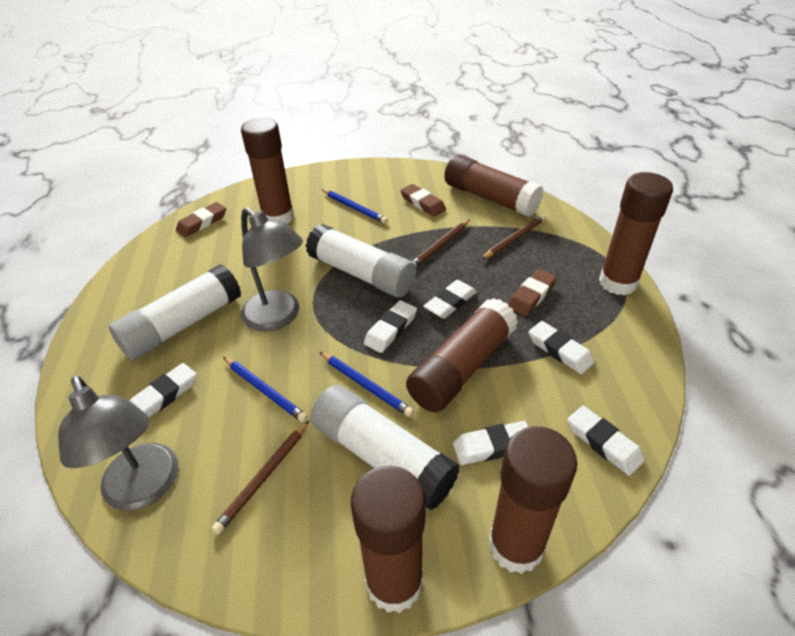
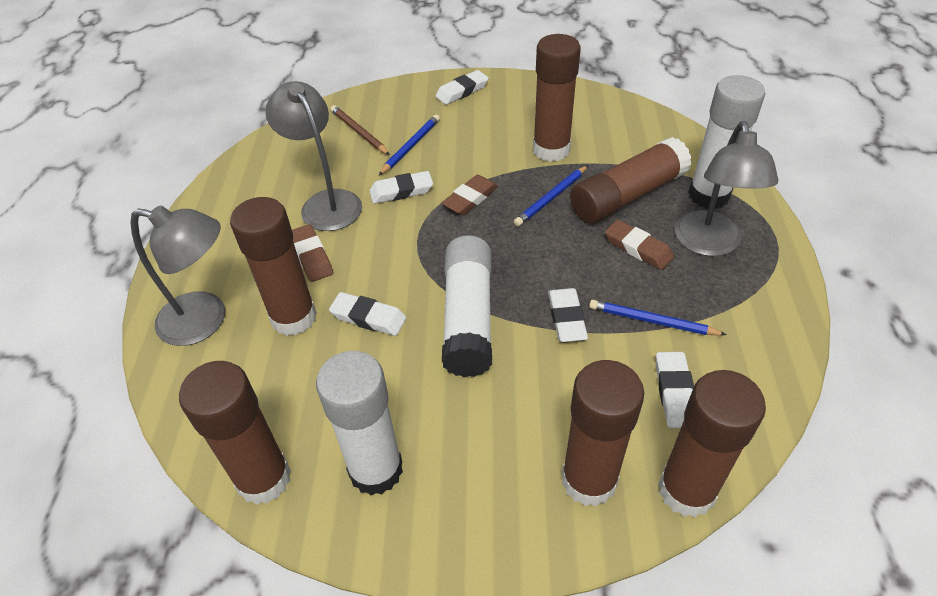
brown pencil: 3 -> 1
grey lamp: 2 -> 3
white eraser: 6 -> 5

